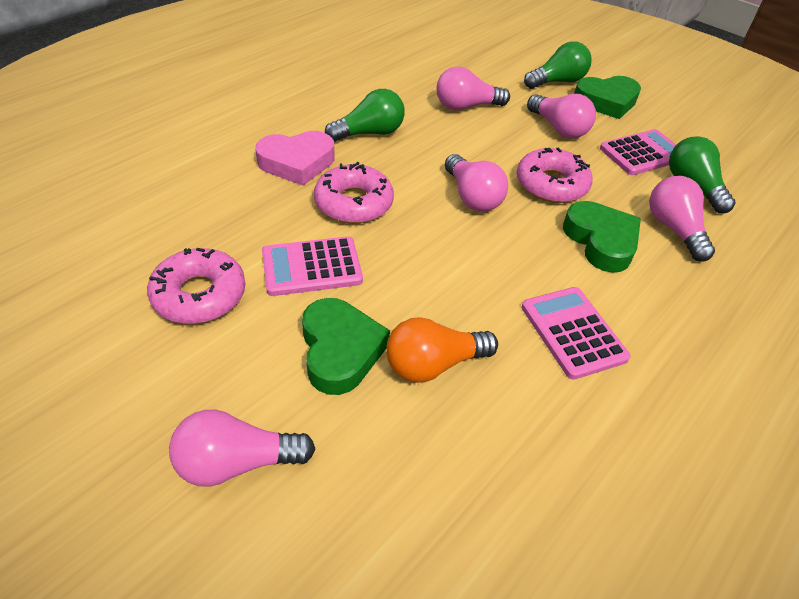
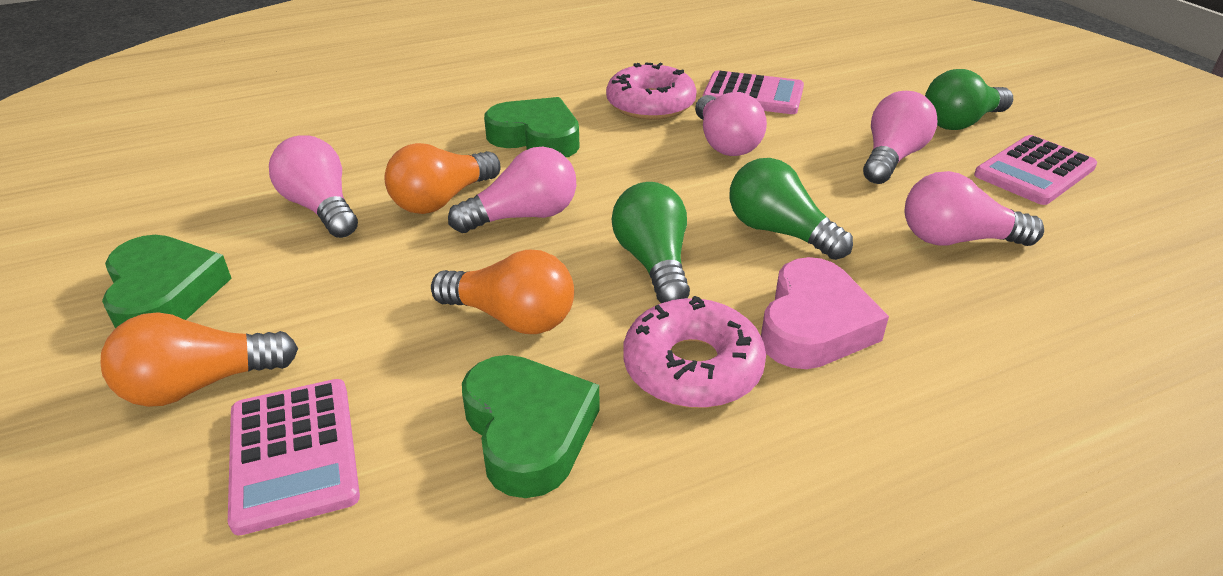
orange light bulb: 1 -> 3
pink donut: 3 -> 2

